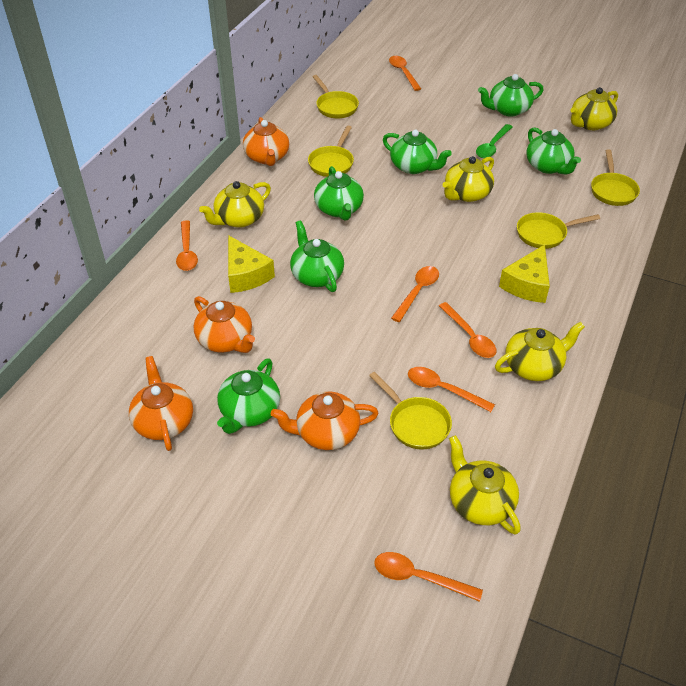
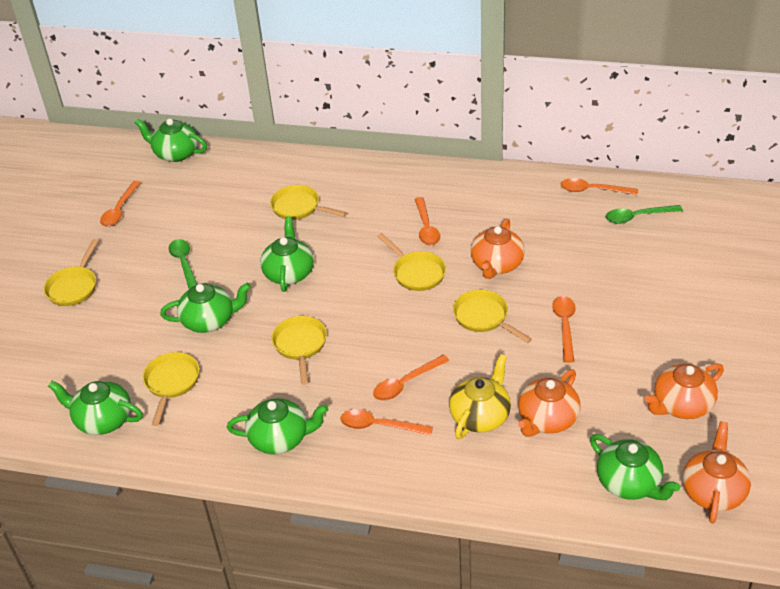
green spoon: 1 -> 2
yellow cheese: 2 -> 0
yellow pan: 5 -> 6
yellow teapot: 5 -> 1

